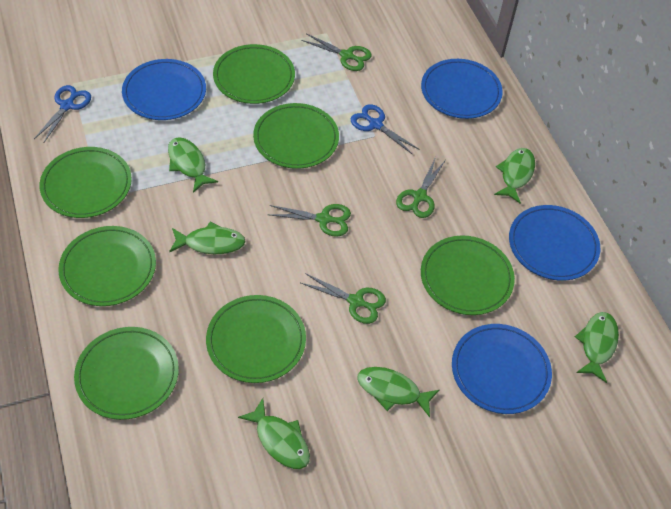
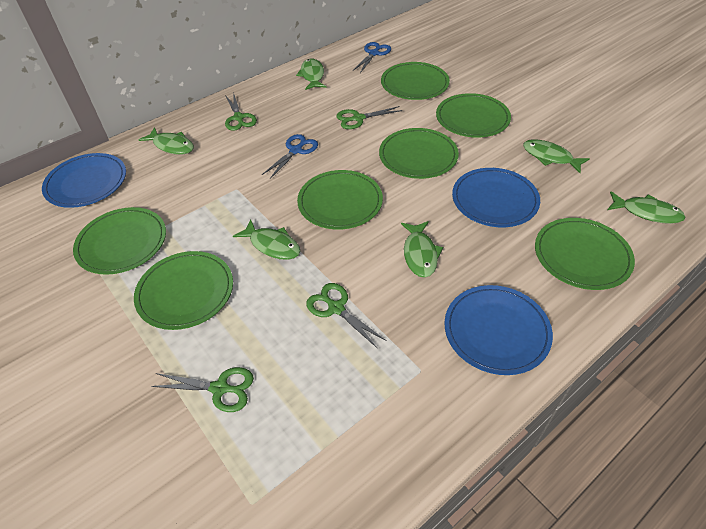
blue plate: 4 -> 3

